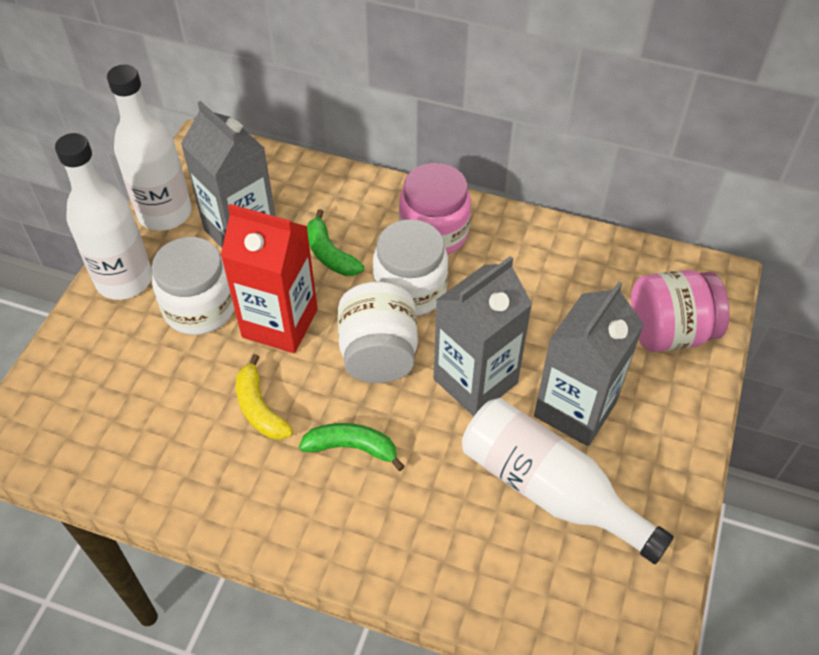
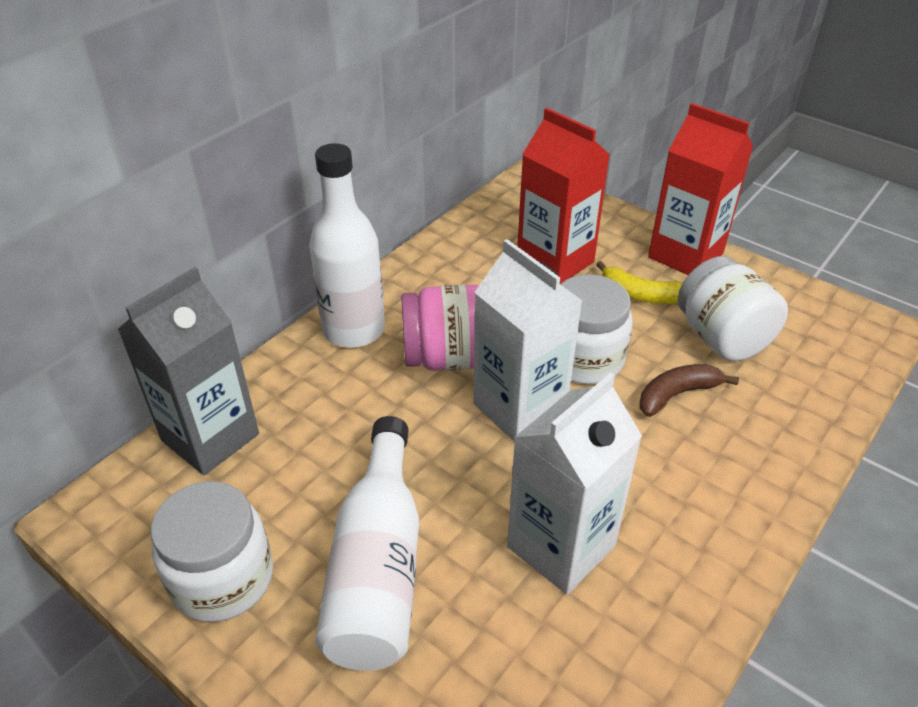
brown banana: 0 -> 1
green banana: 2 -> 0
grey carton: 3 -> 1
pink jar: 2 -> 1
red carton: 1 -> 2
white bottle: 3 -> 2
white carton: 0 -> 2

